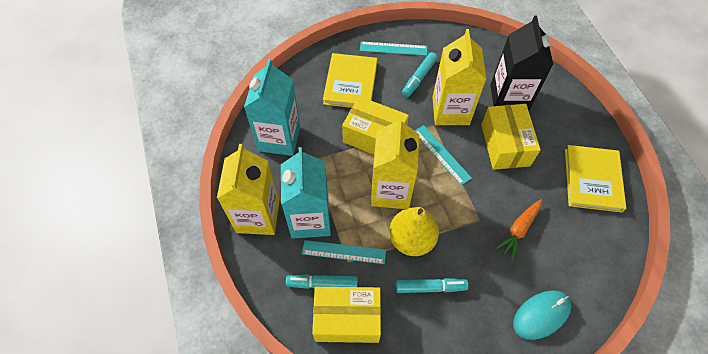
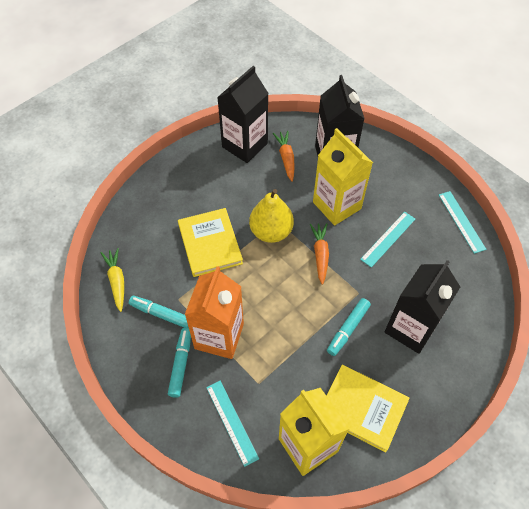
black carton: 1 -> 3
orange carrot: 1 -> 2
orange carton: 0 -> 1
turquoise carton: 2 -> 0
turquoise mouse: 1 -> 0
yellow box: 3 -> 0
yellow carrot: 0 -> 1
yellow carton: 3 -> 2

